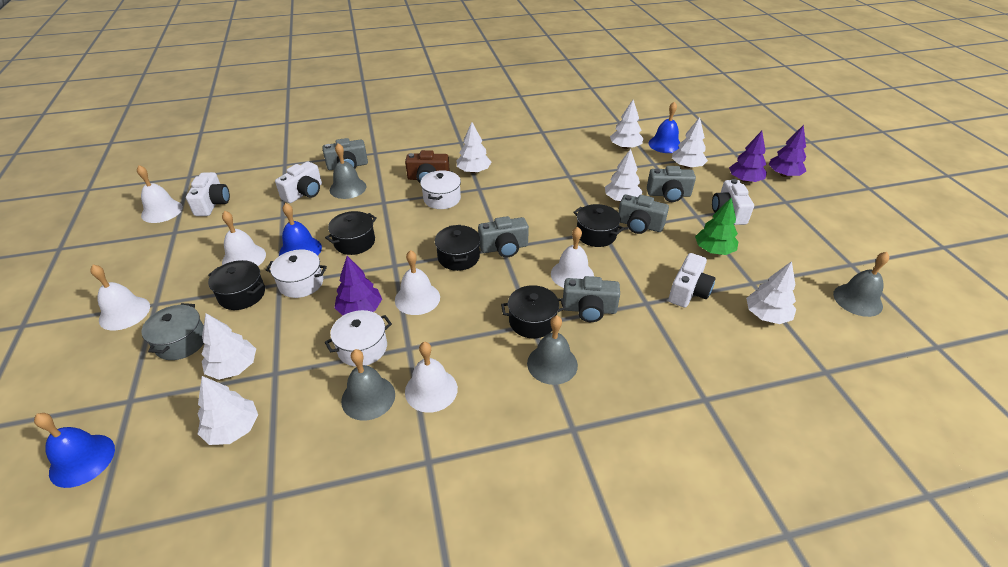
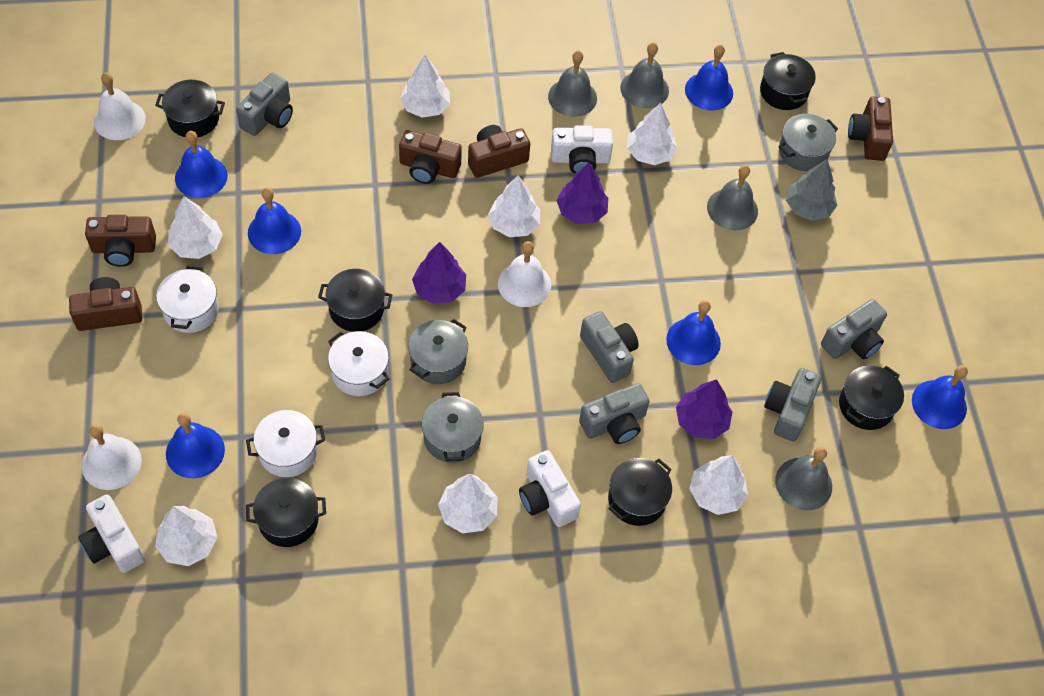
black pot: 5 -> 6
blue bell: 3 -> 6
brown camera: 1 -> 5
green tree: 1 -> 0
grey pot: 1 -> 3
grey tree: 0 -> 1
white bell: 6 -> 3
white camera: 4 -> 3

